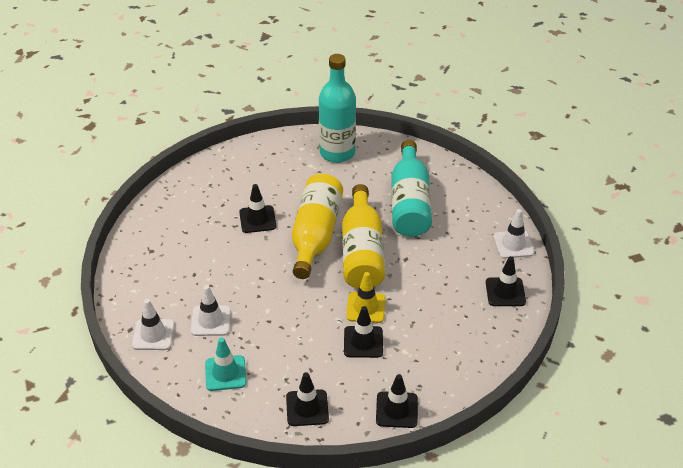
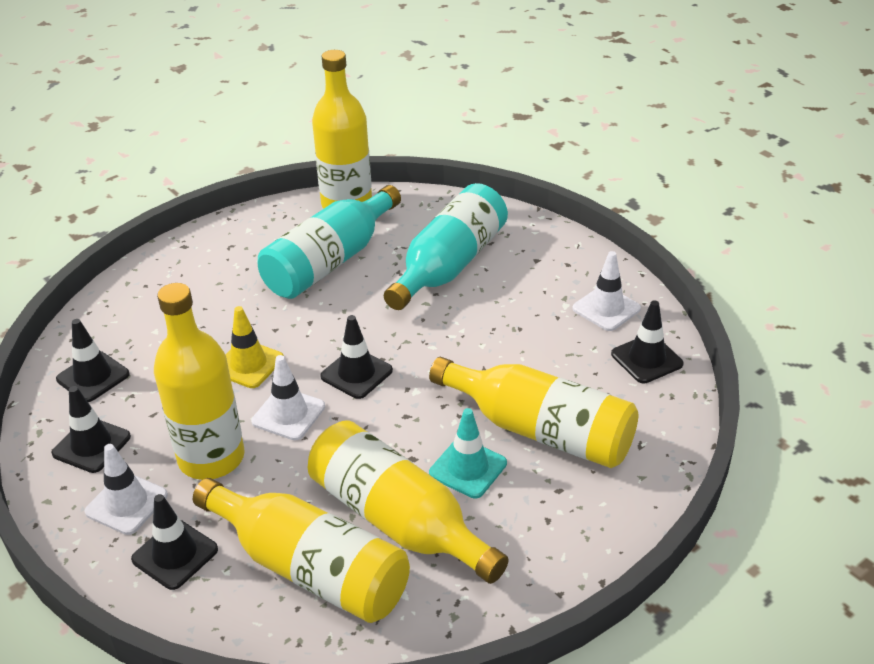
yellow bottle: 2 -> 5

